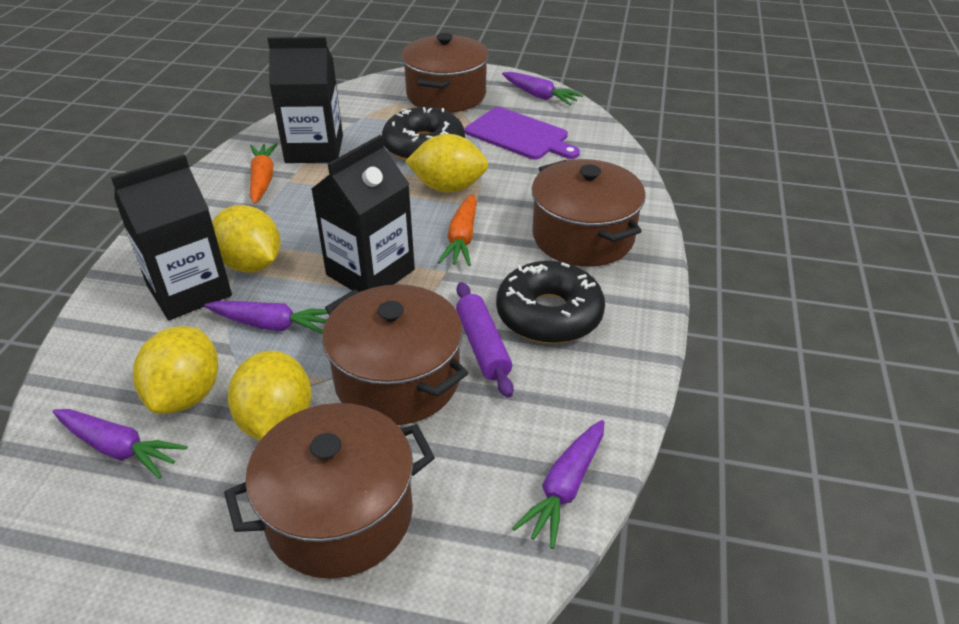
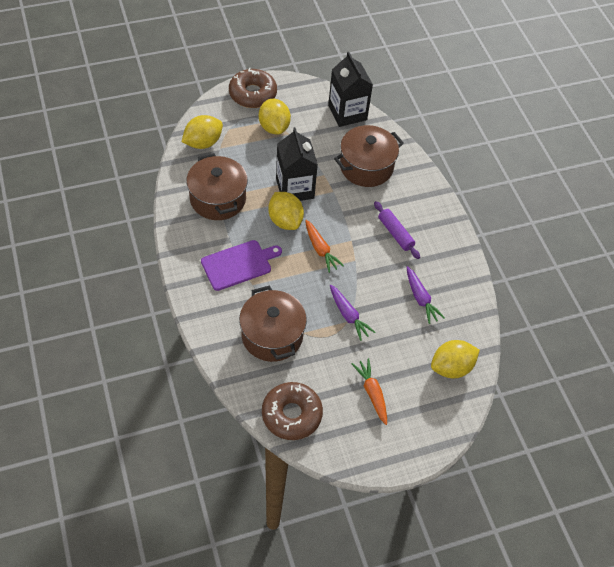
black carton: 3 -> 2
black donut: 2 -> 0
brown donut: 0 -> 2
brown pot: 4 -> 3
purple carrot: 4 -> 2

